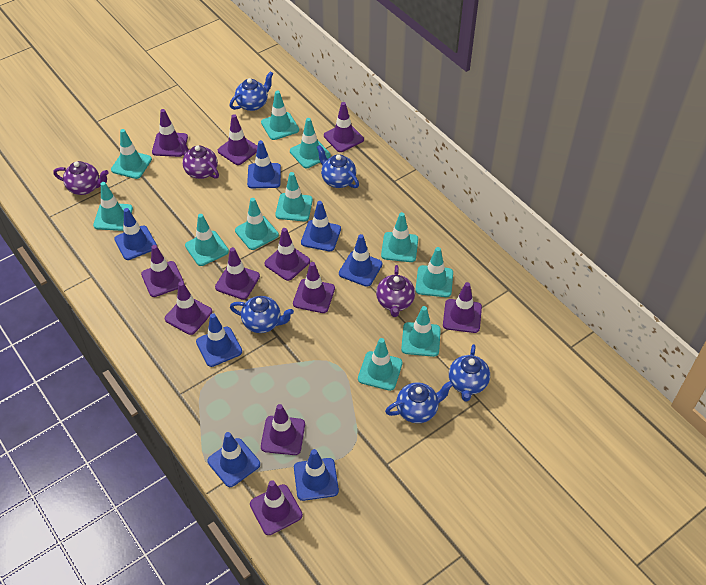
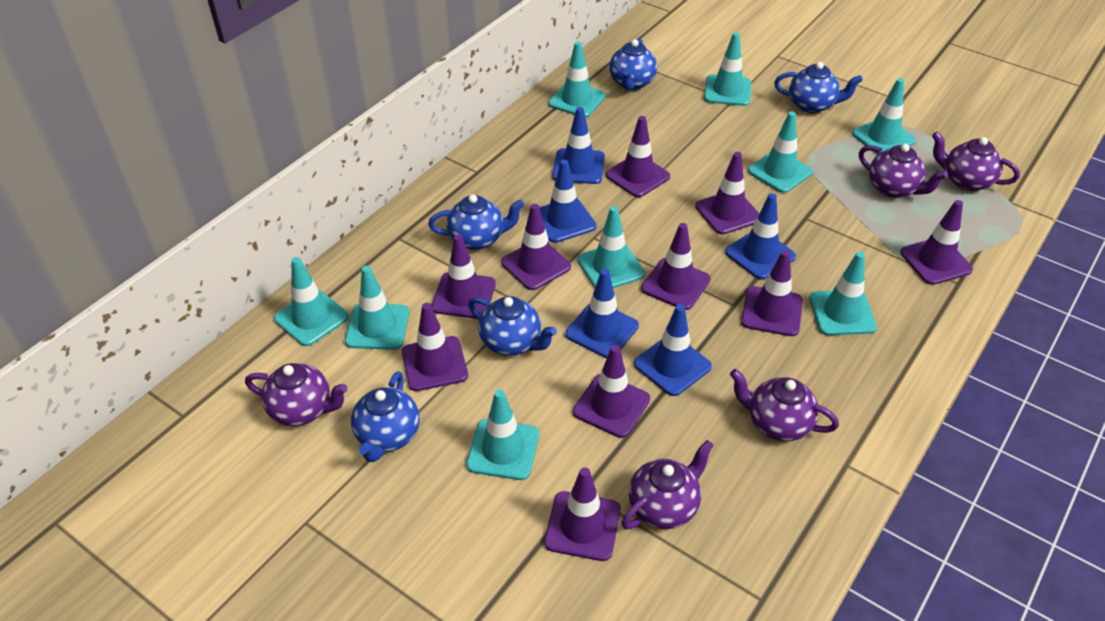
blue traffic cone: 7 -> 5
purple teapot: 3 -> 5
purple traffic cone: 11 -> 10
turquoise traffic cone: 11 -> 9

